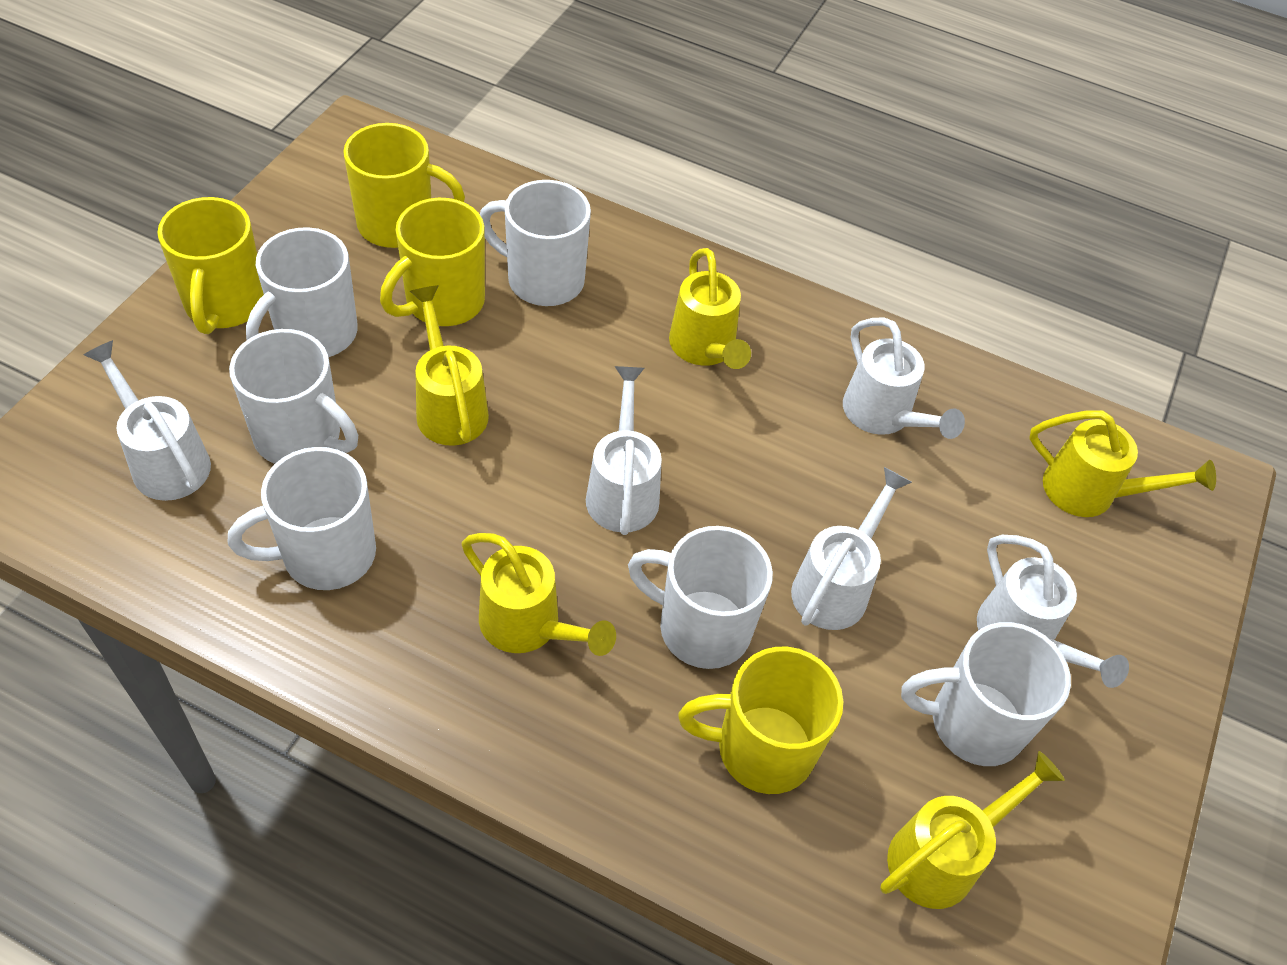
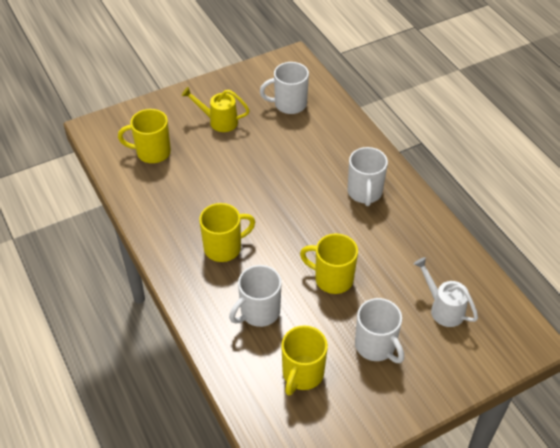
white mug: 6 -> 4
white watering can: 5 -> 1
yellow watering can: 5 -> 1

